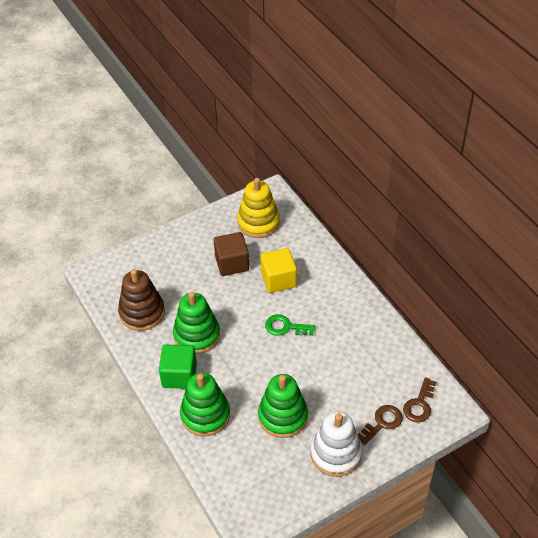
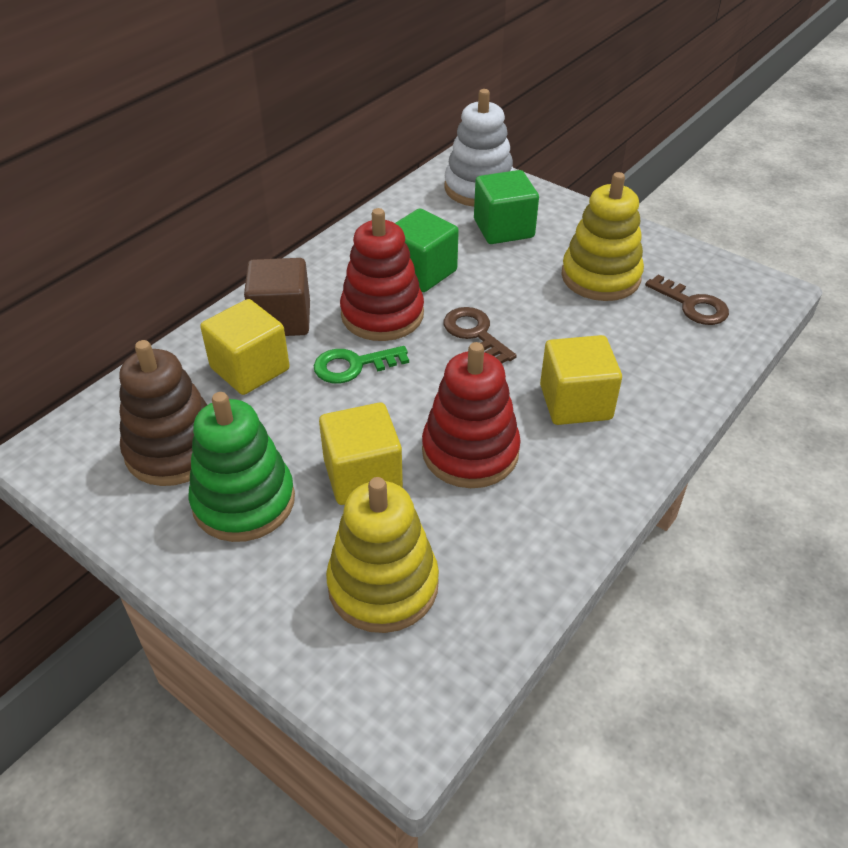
green cube: 1 -> 2
green stacking toy: 3 -> 1
red stacking toy: 0 -> 2
yellow cube: 1 -> 3
yellow stacking toy: 1 -> 2

